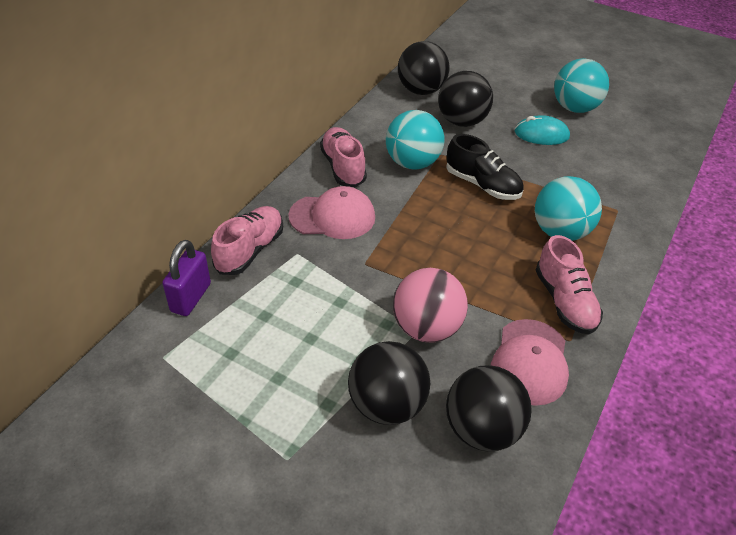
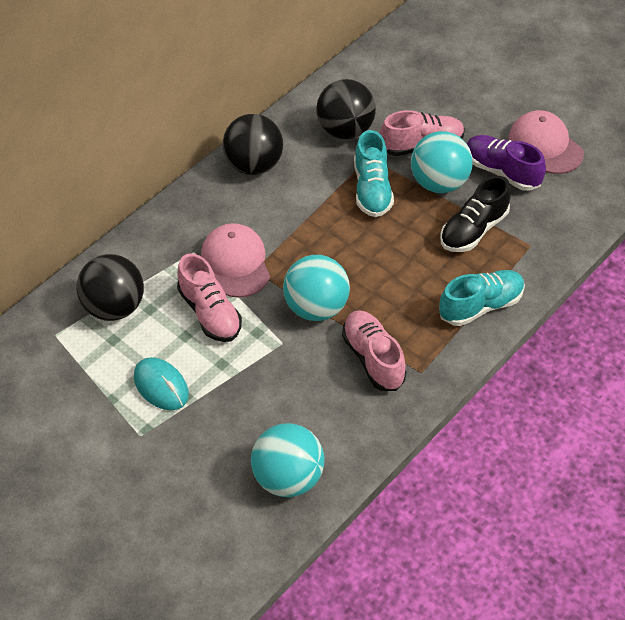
black ball: 4 -> 3
pink ball: 1 -> 0
purple padlock: 1 -> 0
purple shoe: 0 -> 1
turquoise shoe: 0 -> 2

